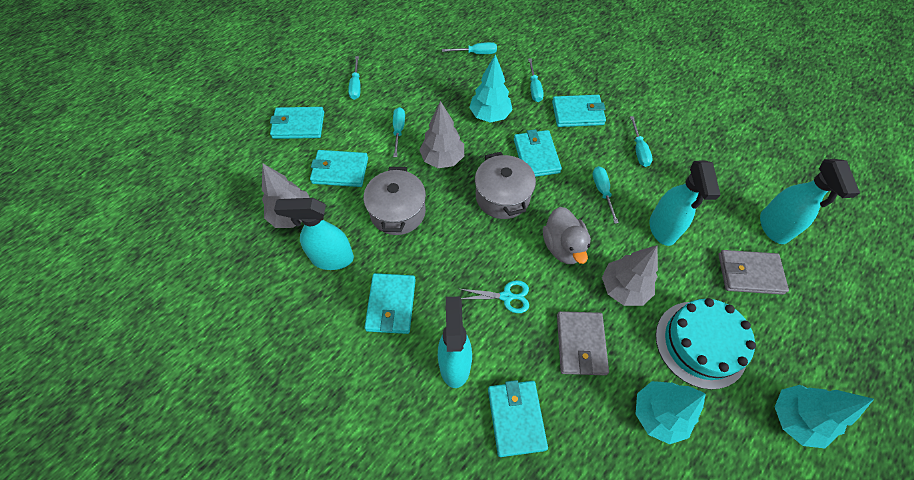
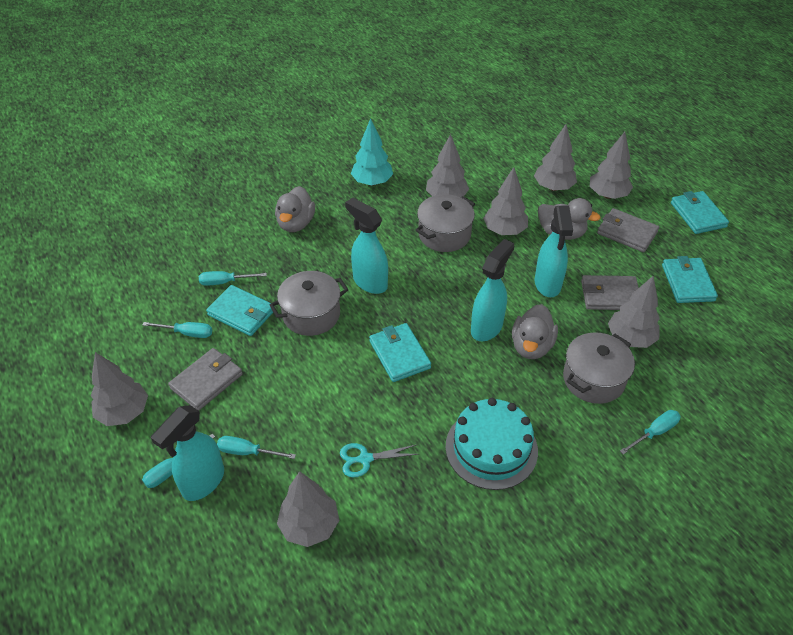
grey duck: 1 -> 3
grey pot: 2 -> 3
grey tree: 3 -> 7
grey wallet: 2 -> 3
turquoise screwdriver: 6 -> 5
turquoise tree: 3 -> 1
turquoise wallet: 6 -> 4

